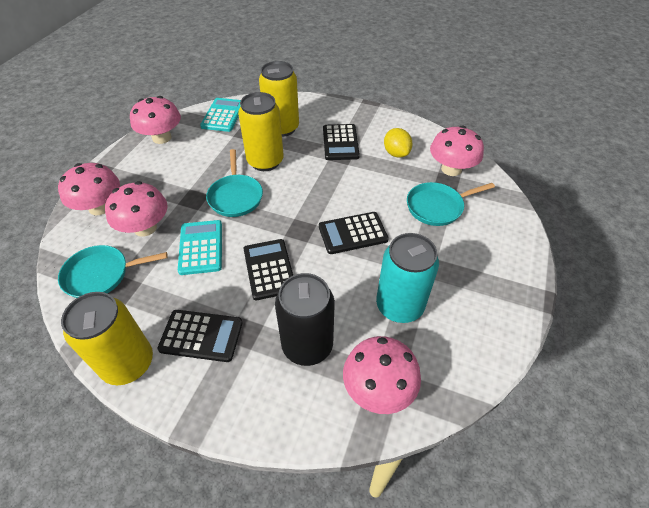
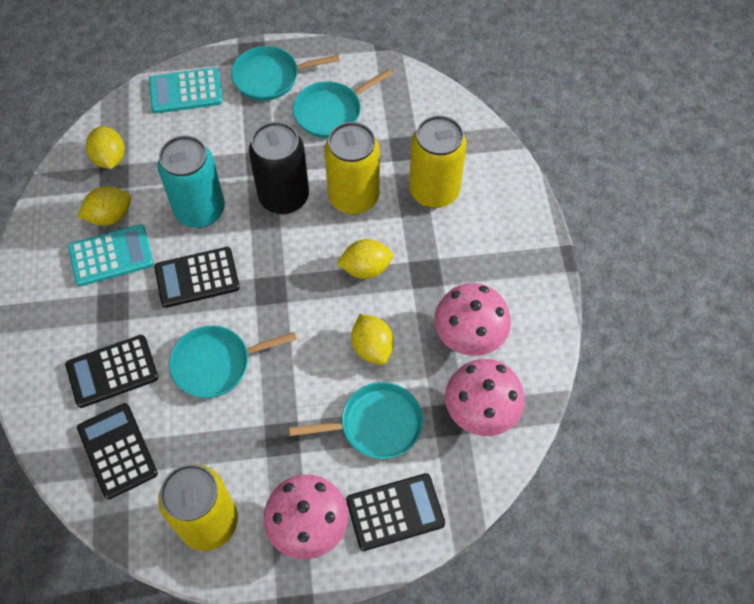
pink mushroom: 5 -> 3
turquoise pan: 3 -> 4
yellow lemon: 1 -> 4

